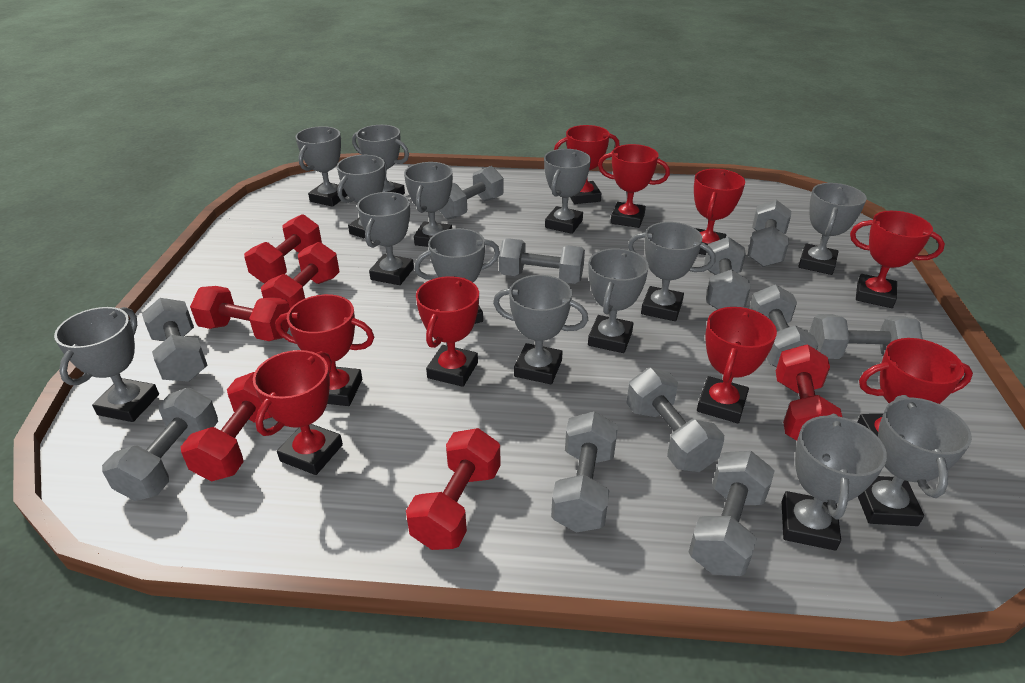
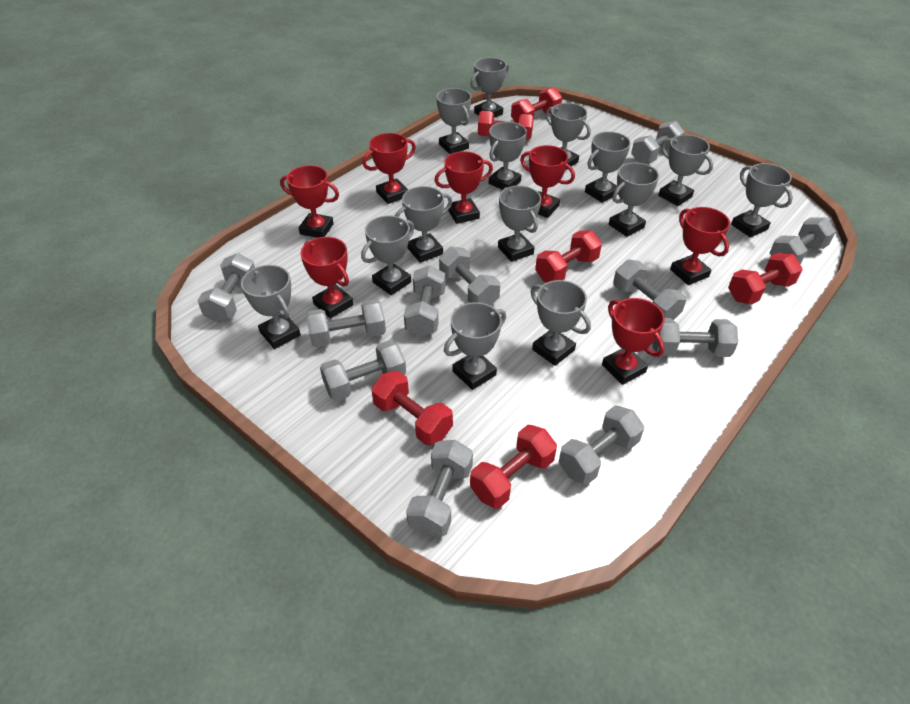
red trophy: 9 -> 7

